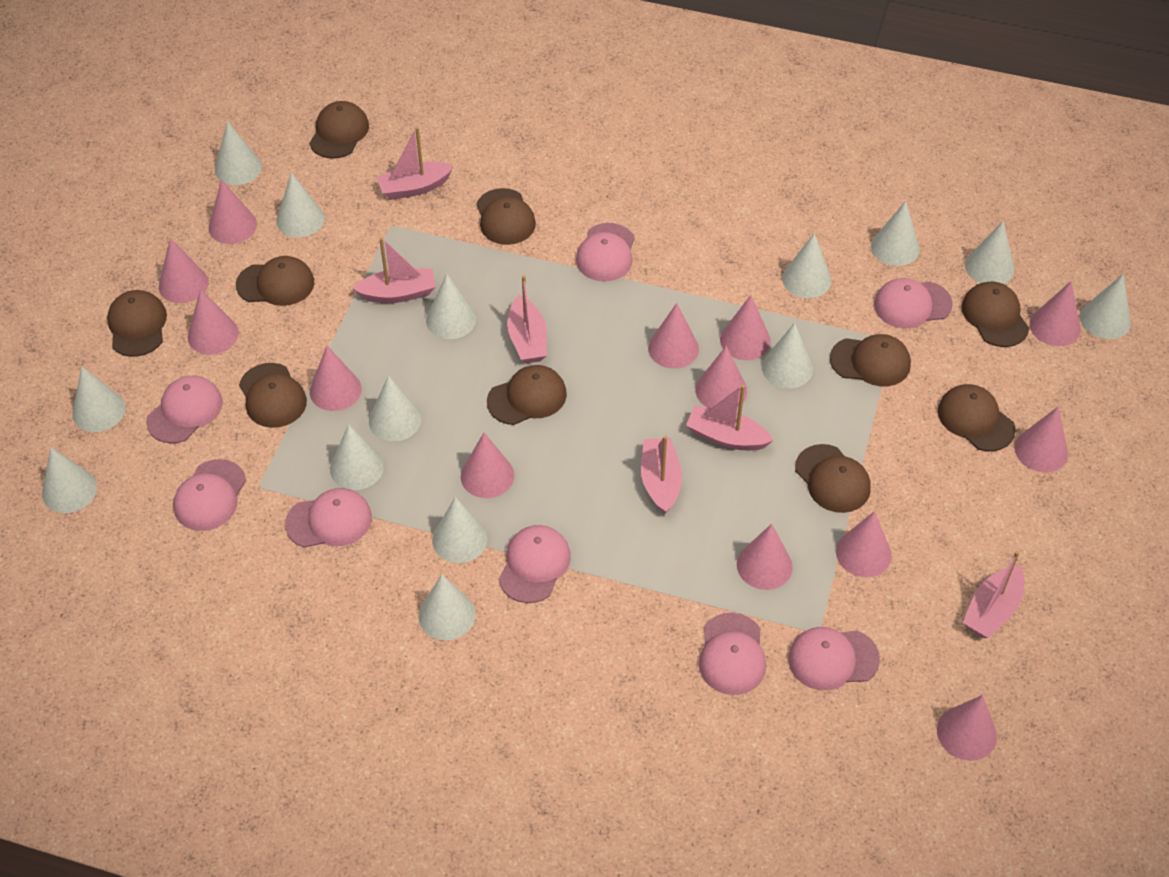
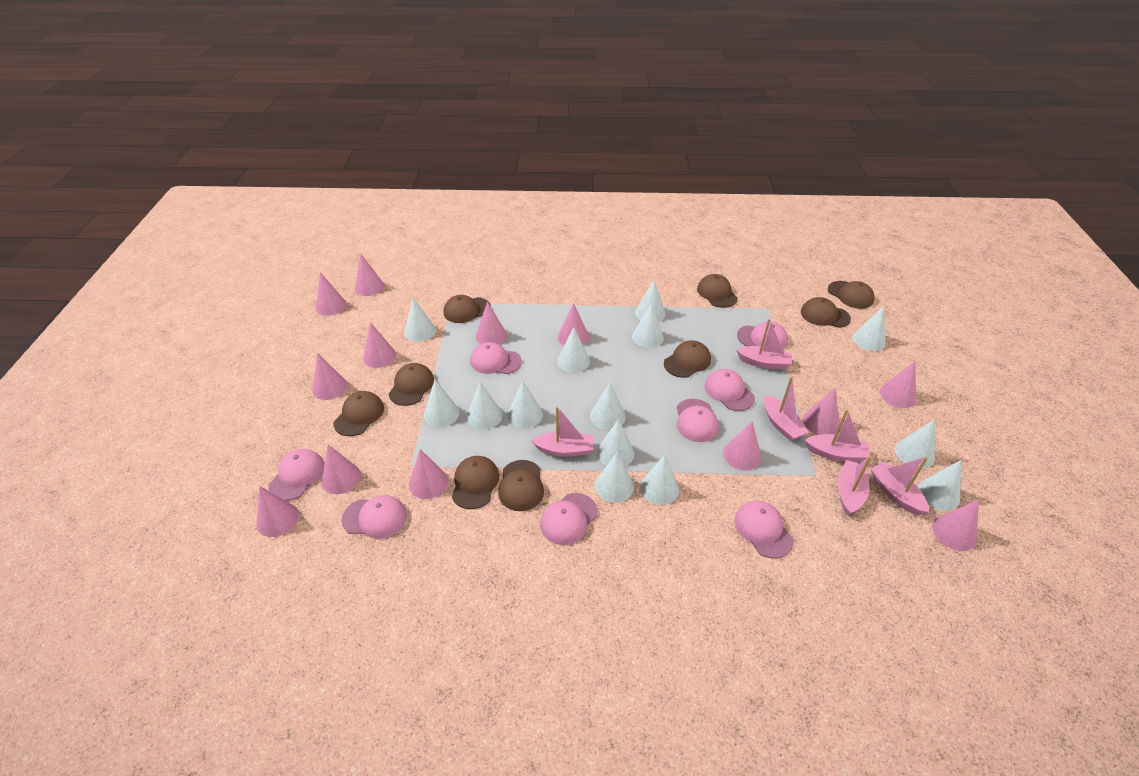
brown cap: 10 -> 9

